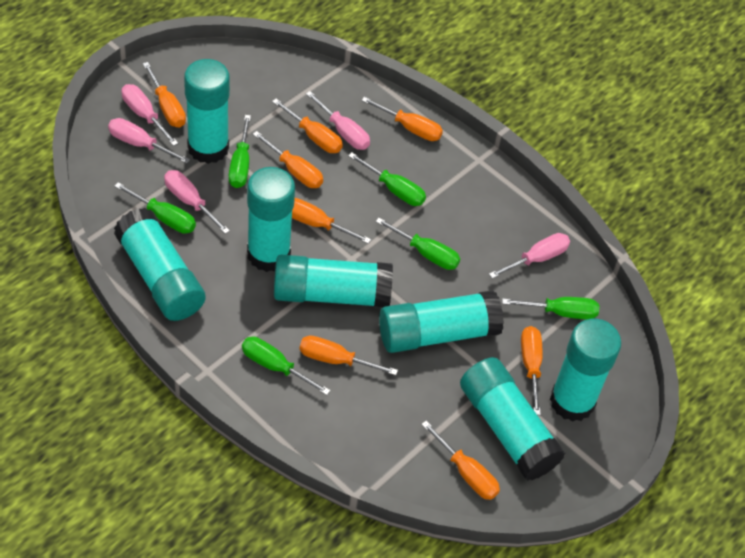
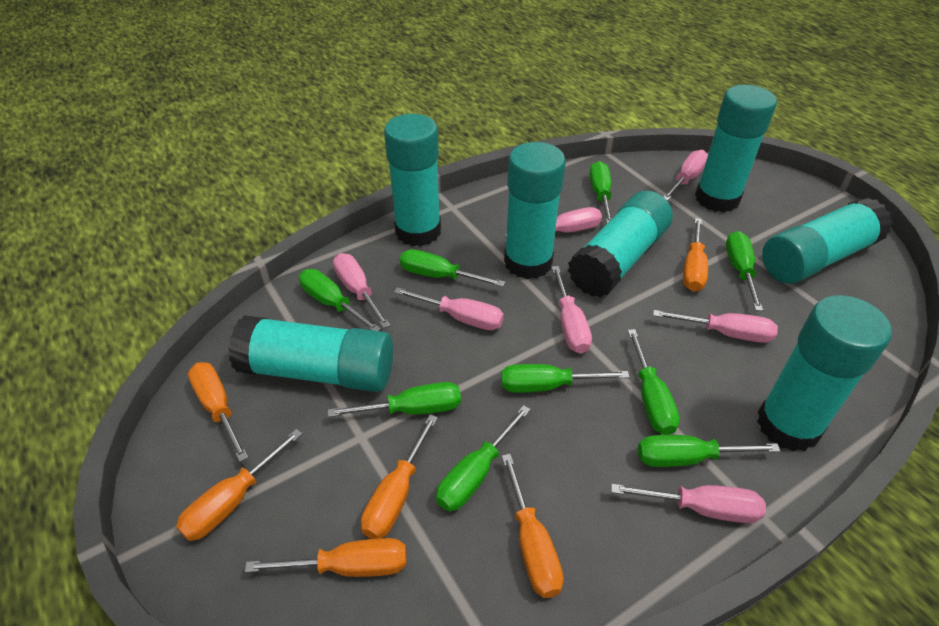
green screwdriver: 6 -> 9
orange screwdriver: 8 -> 6
pink screwdriver: 5 -> 7

